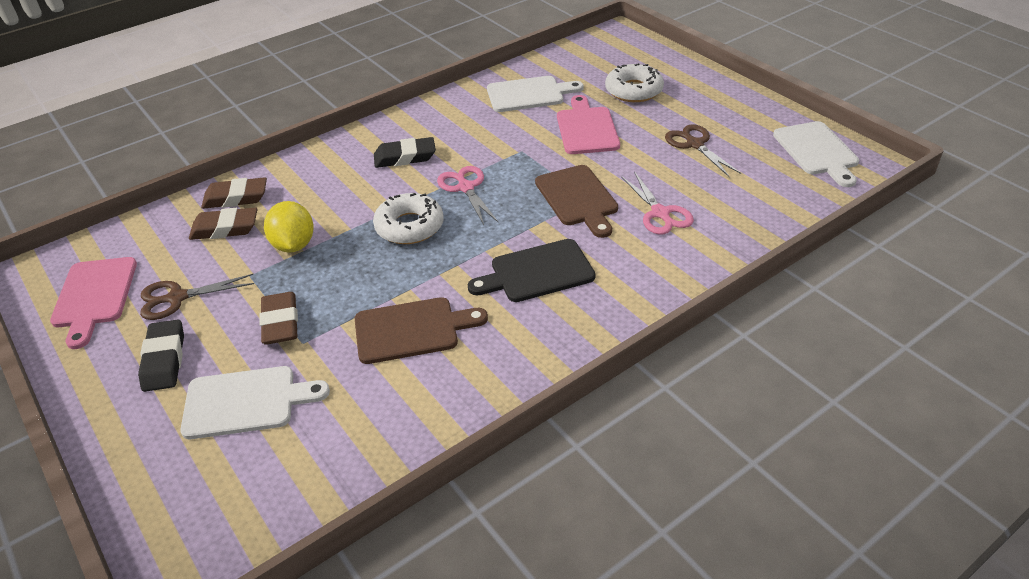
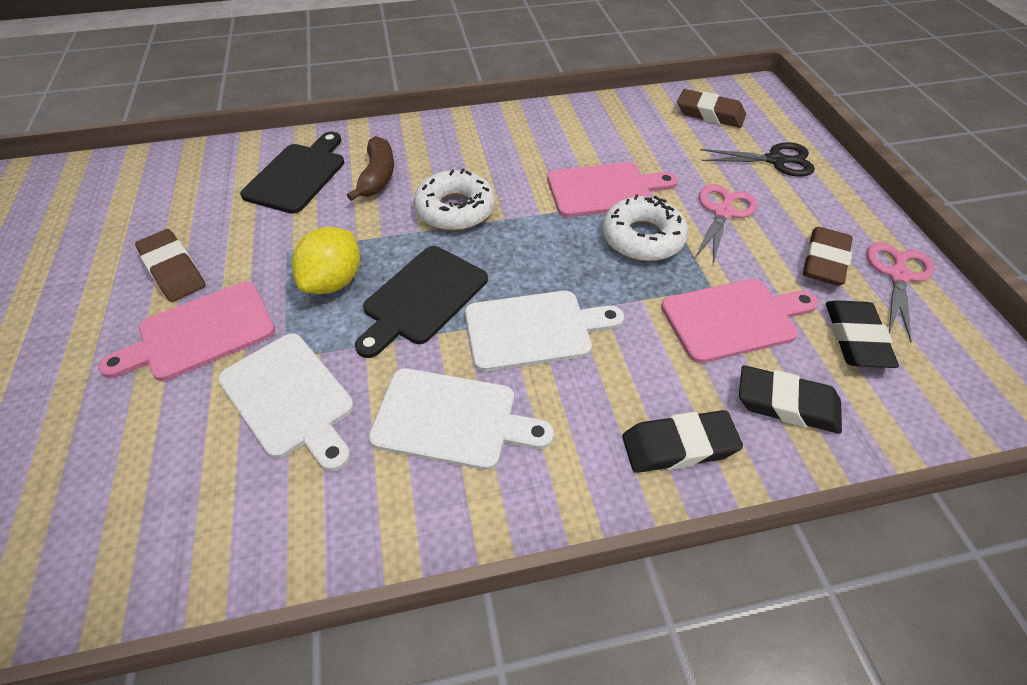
black cutting board: 1 -> 2
black eraser: 2 -> 3
black scissors: 0 -> 1
brown banana: 0 -> 1
brown cutting board: 2 -> 0
brown scissors: 2 -> 0
pink cutting board: 2 -> 3

